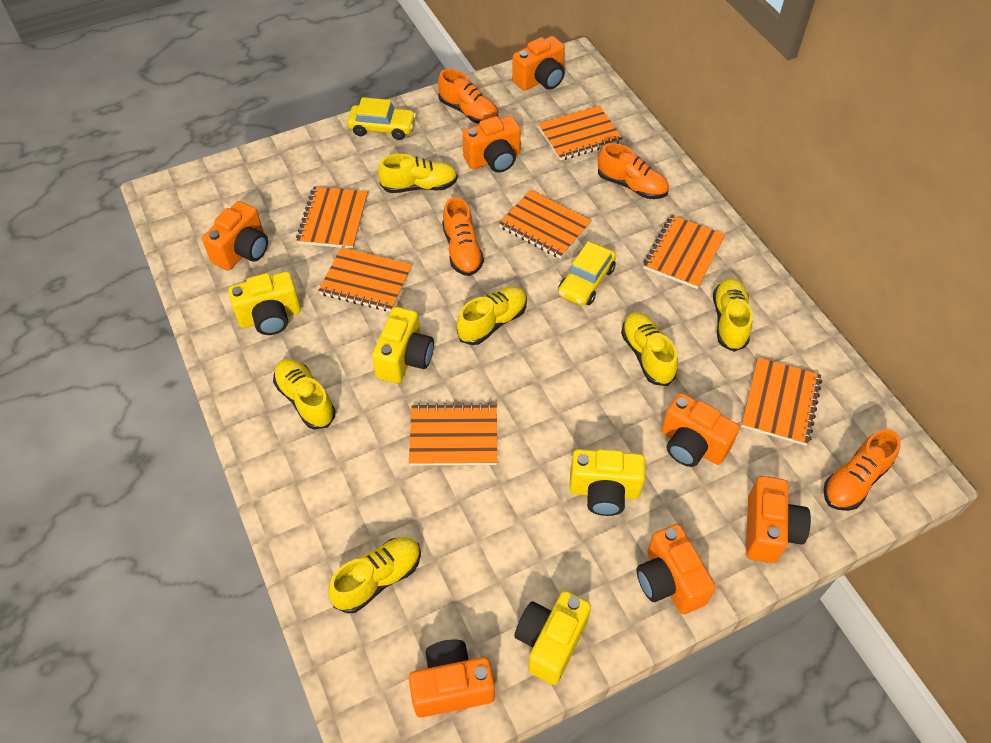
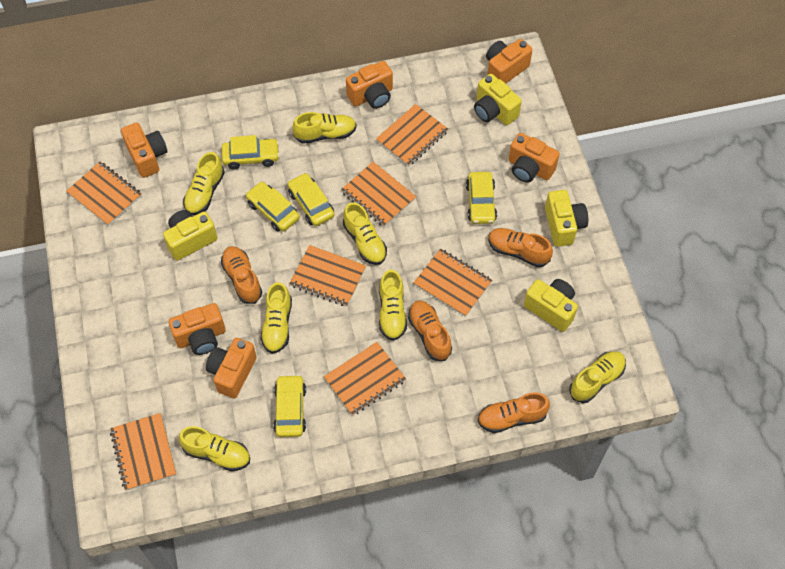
orange camera: 7 -> 6
yellow car: 2 -> 5
yellow shoe: 6 -> 7

